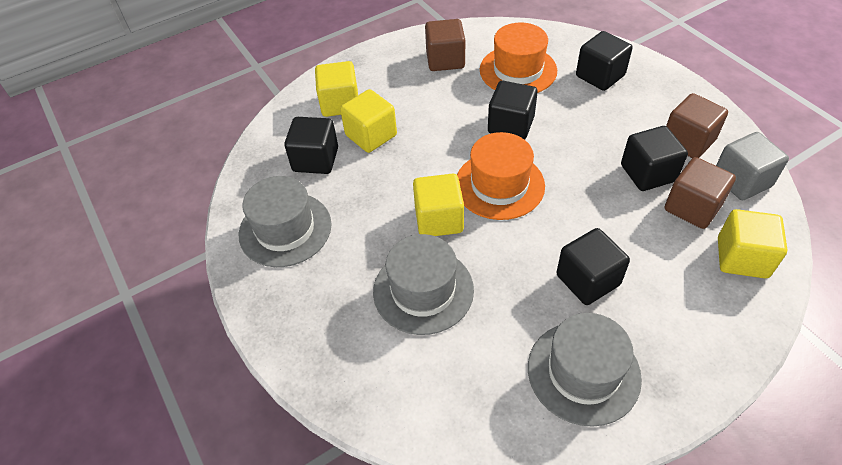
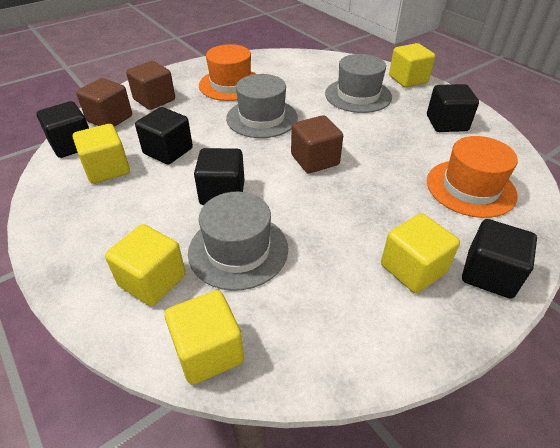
grey cube: 1 -> 0
yellow cube: 4 -> 5

